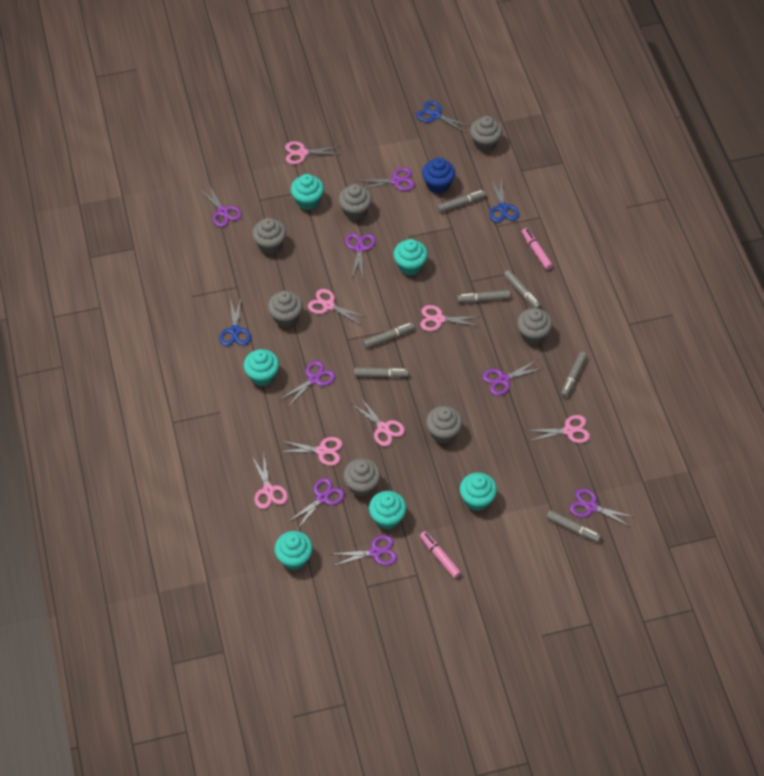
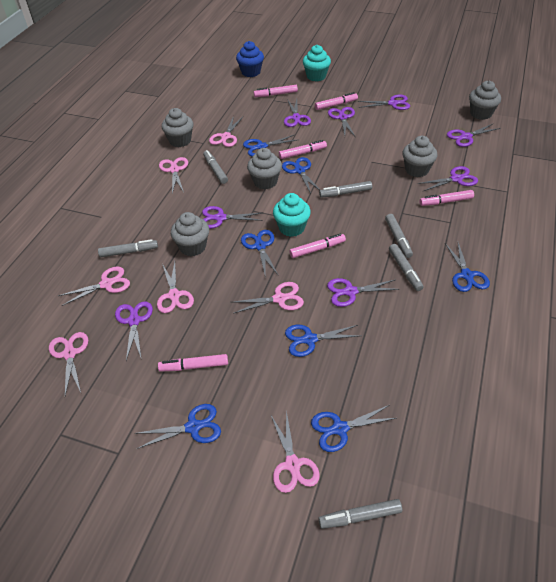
blue scissors: 3 -> 7
grey cupcake: 7 -> 5
grey marker: 7 -> 6
pink marker: 2 -> 6
turquoise cupcake: 6 -> 2

